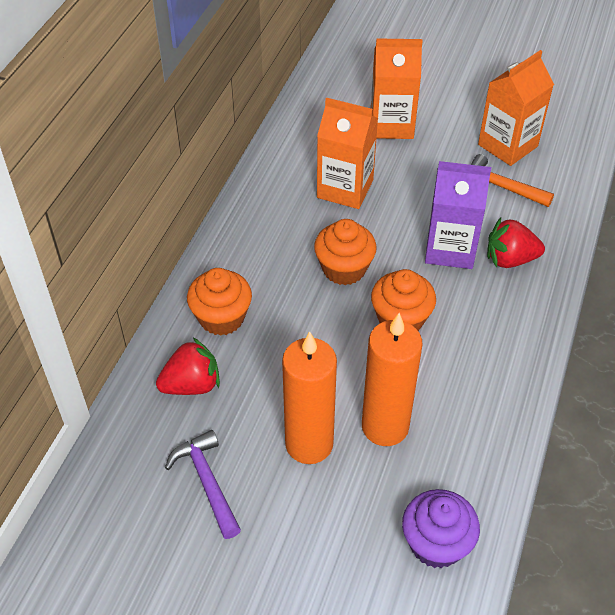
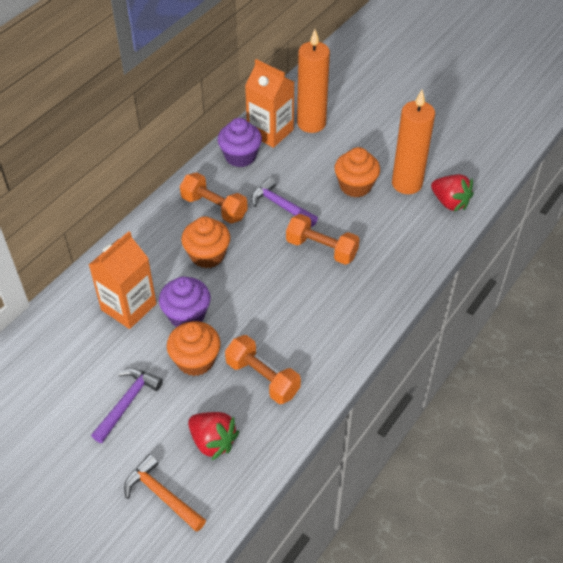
orange carton: 3 -> 2
orange dumbbell: 0 -> 3
purple carton: 1 -> 0
purple cupcake: 1 -> 2
purple hammer: 1 -> 2

